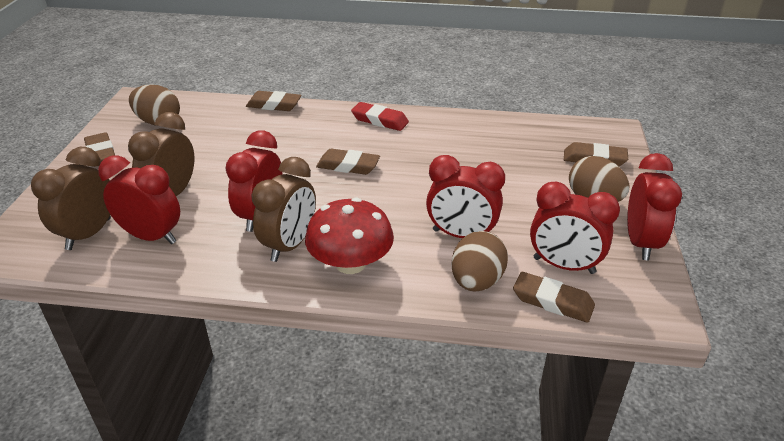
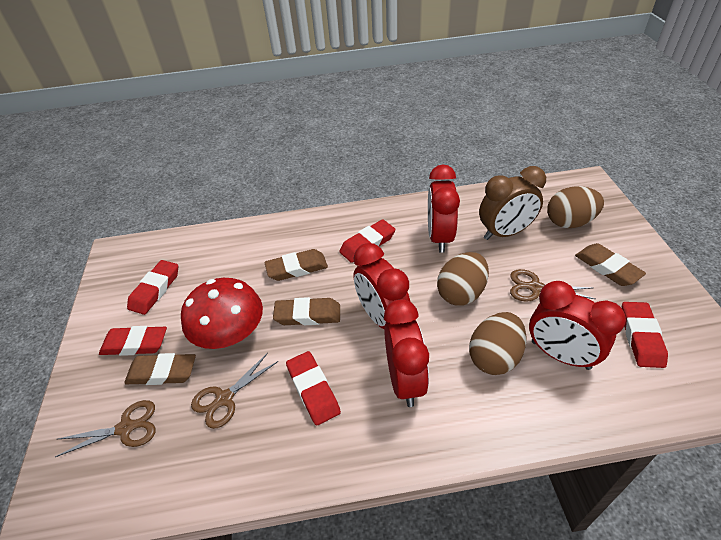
brown clock: 3 -> 1
brown eraser: 5 -> 4
brown scissors: 0 -> 3
red clock: 5 -> 4
red eraser: 1 -> 5

